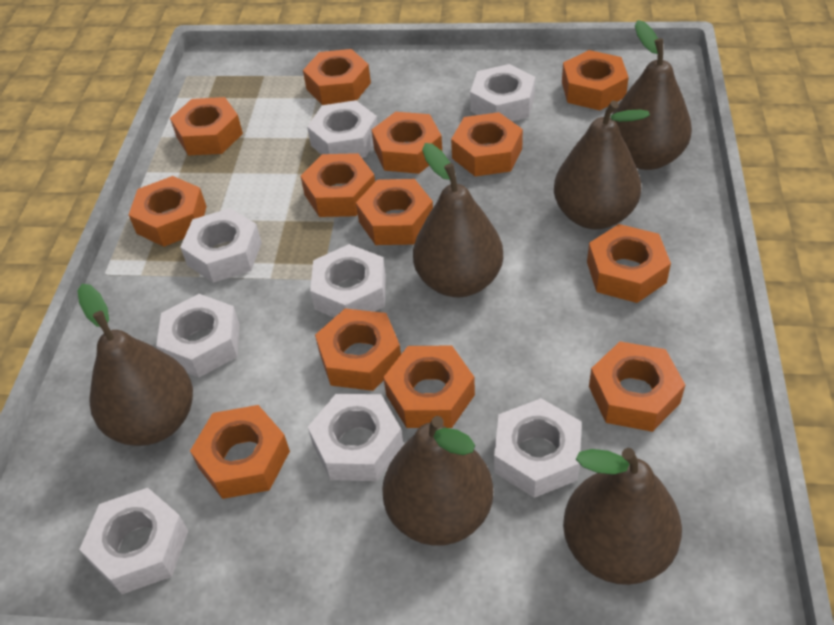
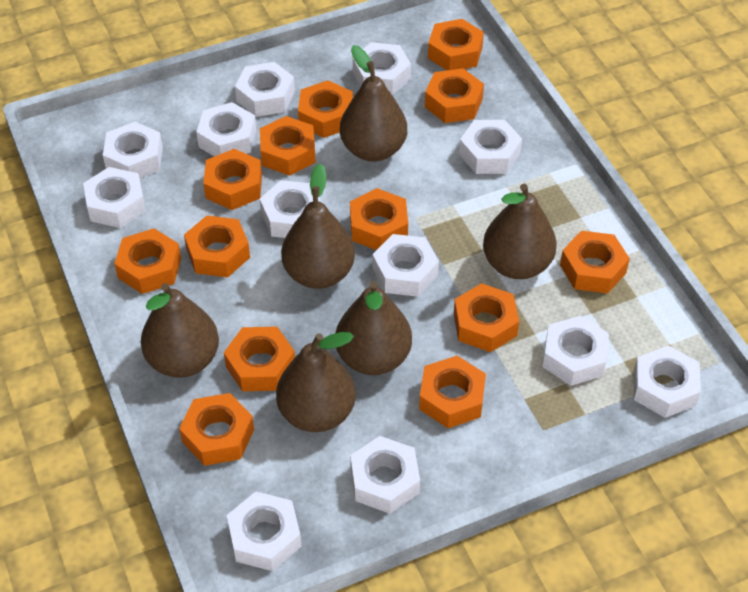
white nut: 8 -> 12

